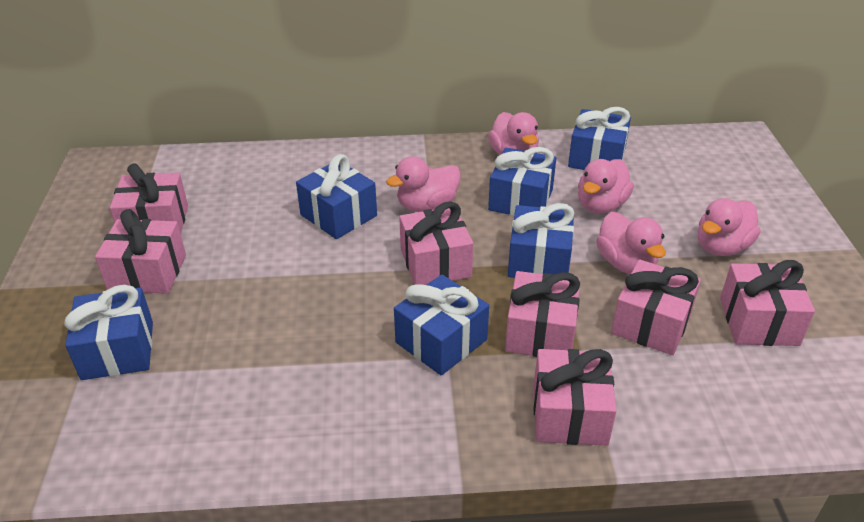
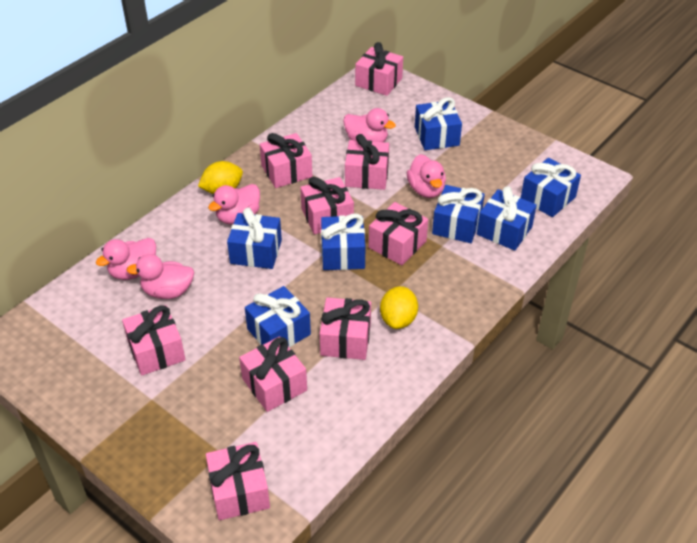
blue gift: 6 -> 7
pink gift: 7 -> 9
yellow lemon: 0 -> 2

